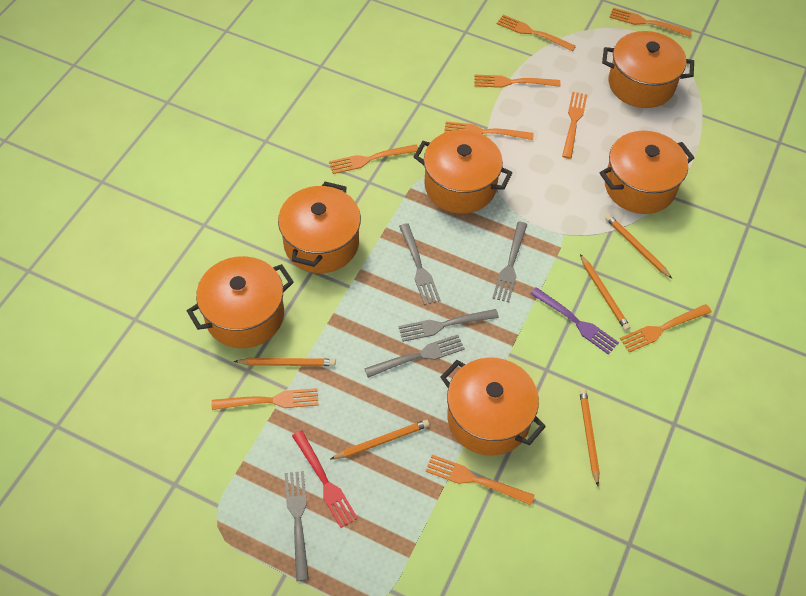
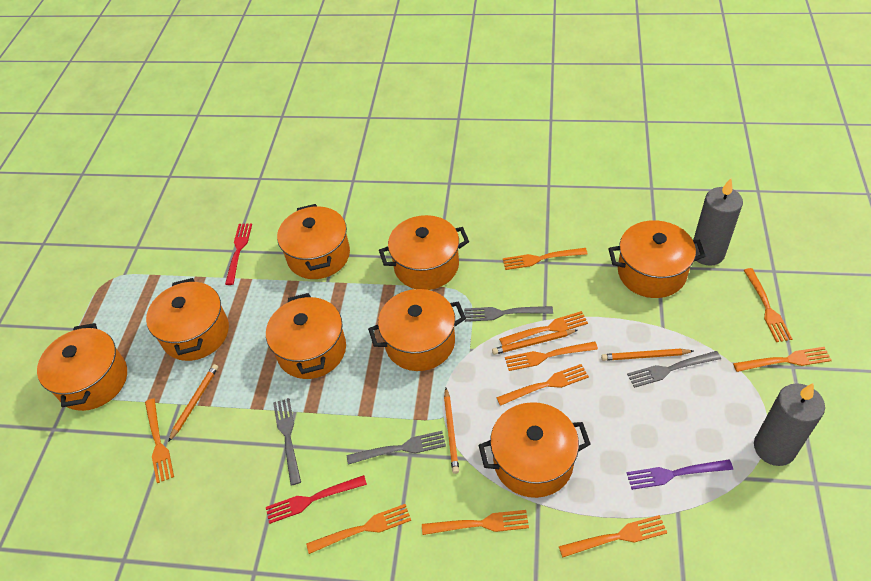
grey candle: 0 -> 2
grey fork: 5 -> 4
orange fork: 9 -> 10
orange pencil: 5 -> 4
orange pot: 6 -> 8
red fork: 1 -> 2

